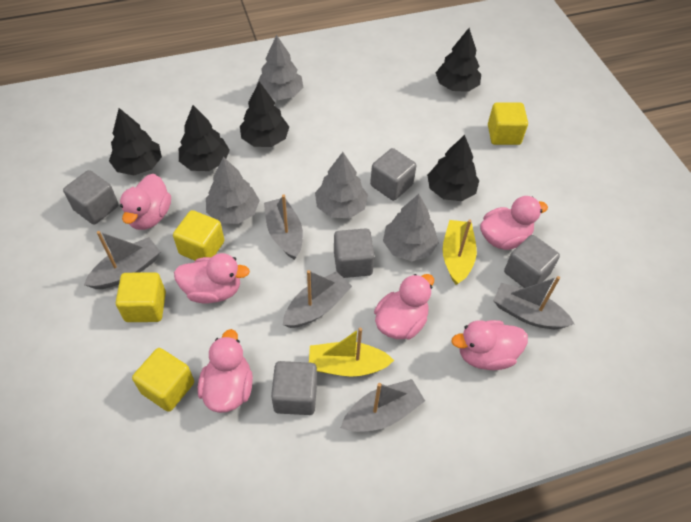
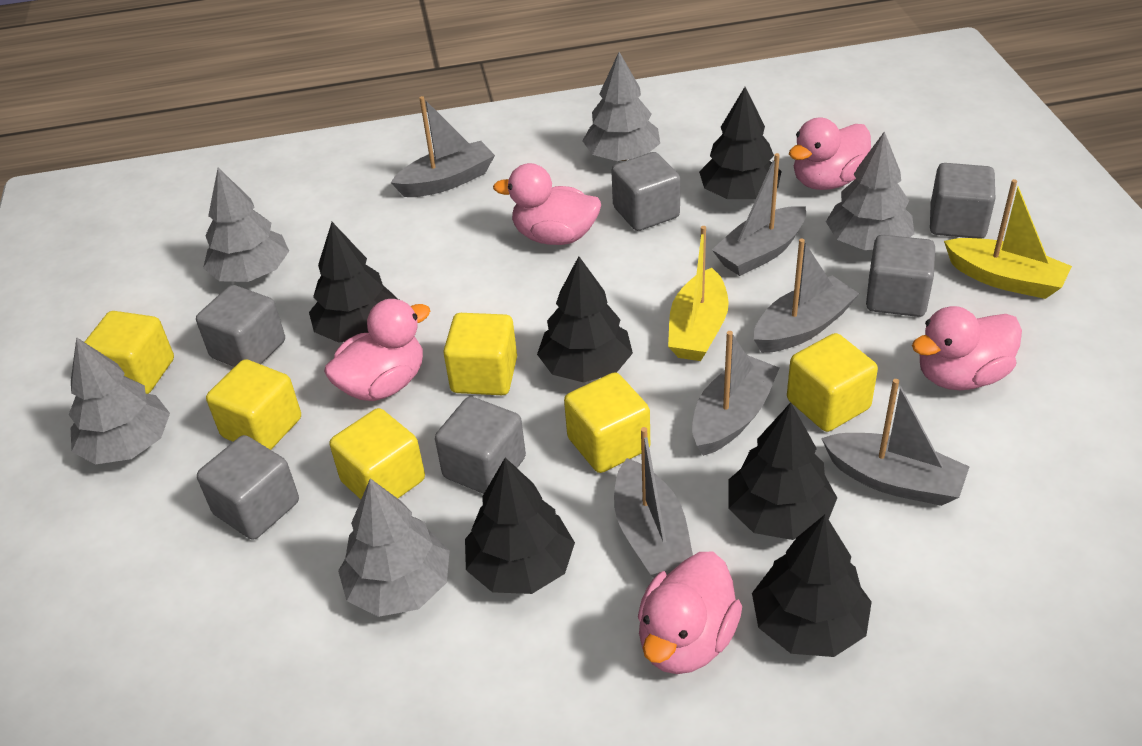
black tree: 5 -> 6
grey boat: 5 -> 6
grey cube: 5 -> 6
grey tree: 4 -> 5
pink duck: 6 -> 5
yellow cube: 4 -> 6

